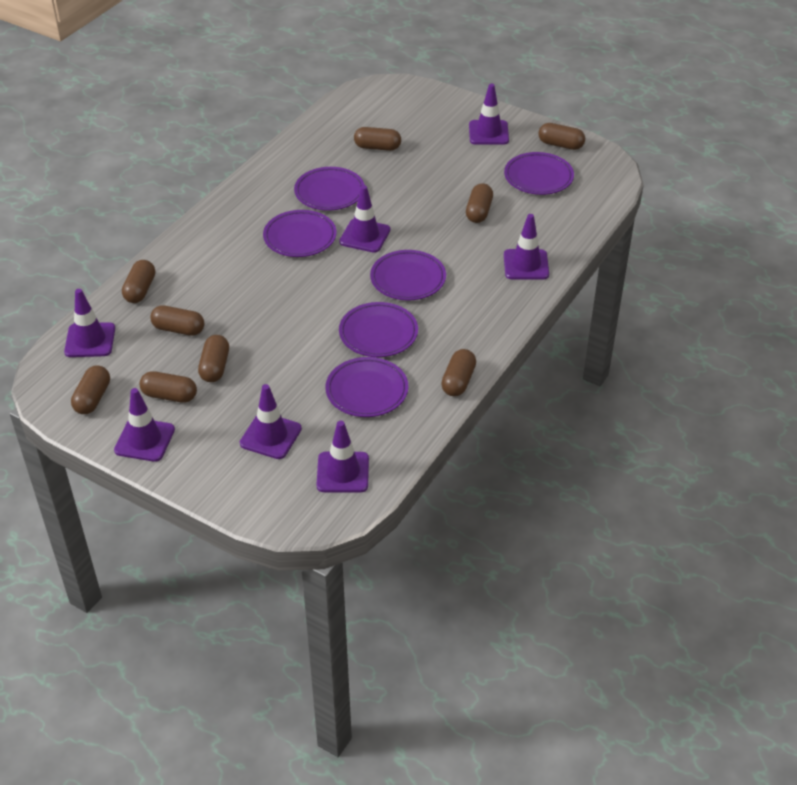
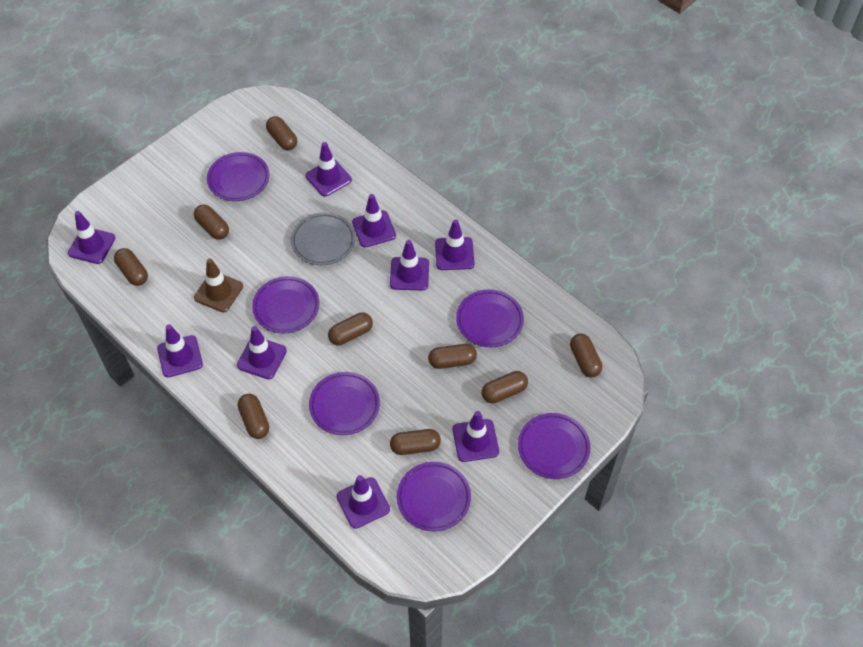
brown traffic cone: 0 -> 1
grey plate: 0 -> 1
purple traffic cone: 7 -> 9

